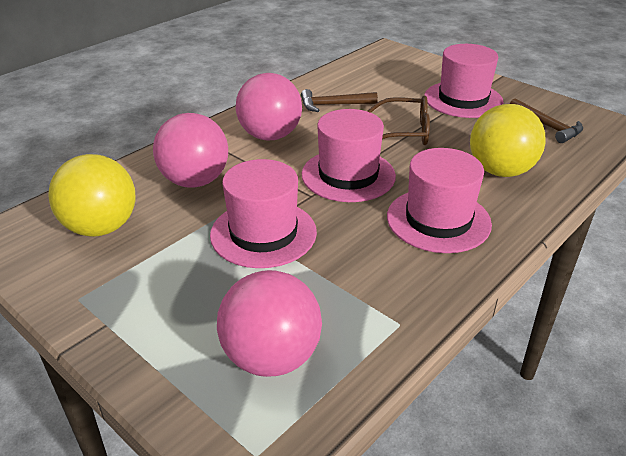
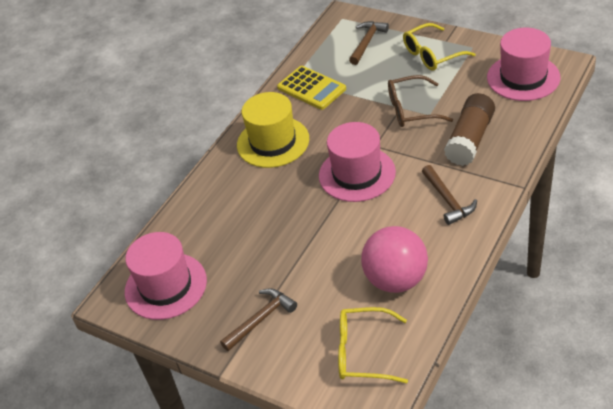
brown glue stick: 0 -> 1
brown hammer: 2 -> 3
pink ball: 3 -> 1
pink hat: 4 -> 3
yellow ball: 2 -> 0
yellow calculator: 0 -> 1
yellow glasses: 0 -> 2
yellow hat: 0 -> 1

